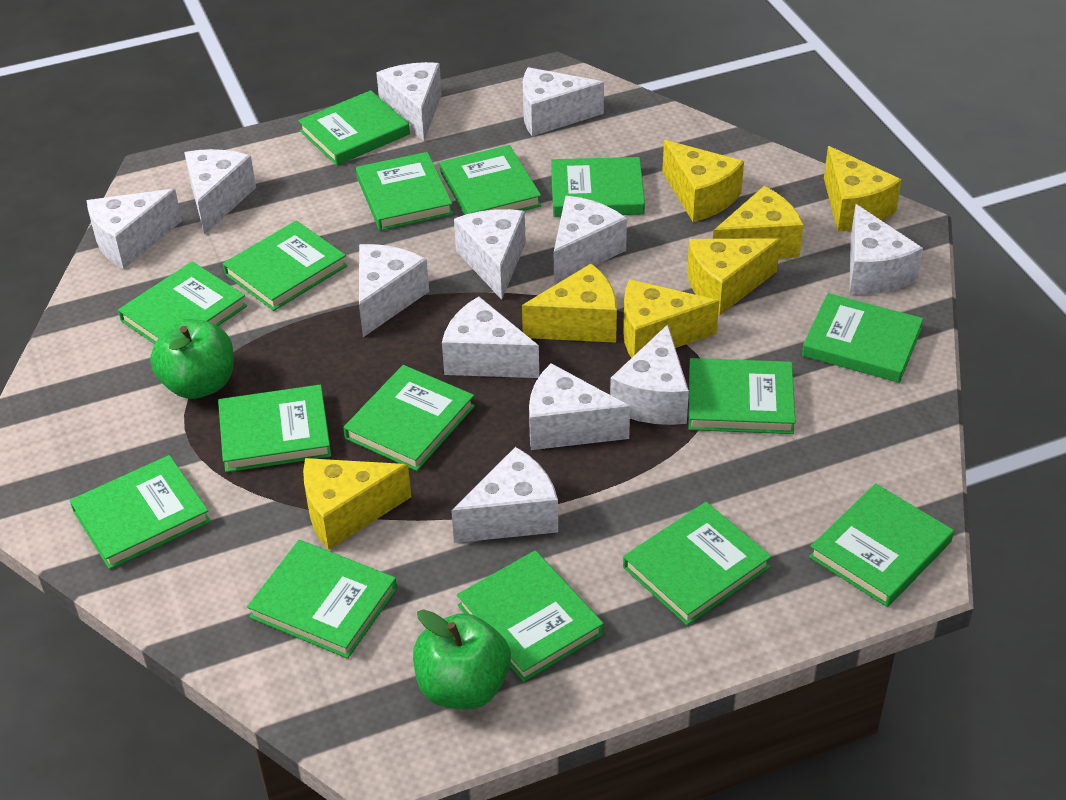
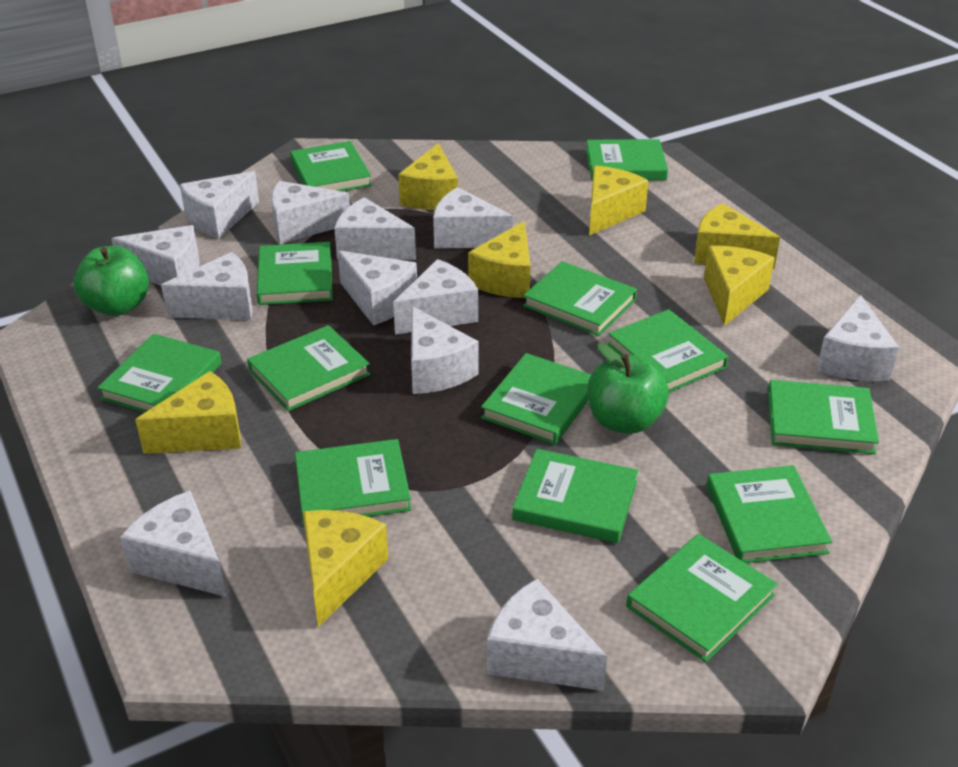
green book: 15 -> 13

